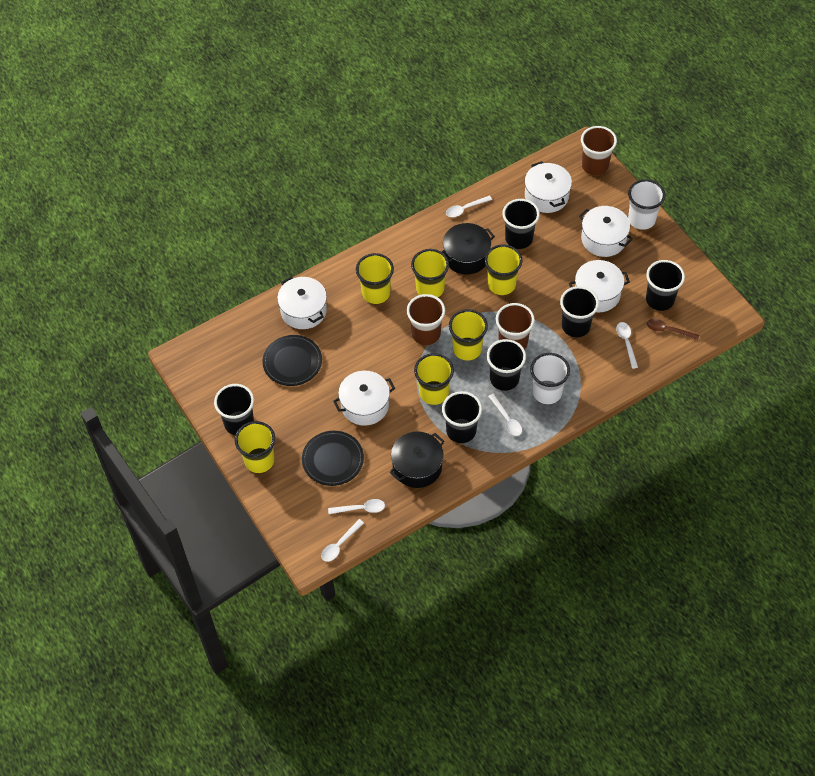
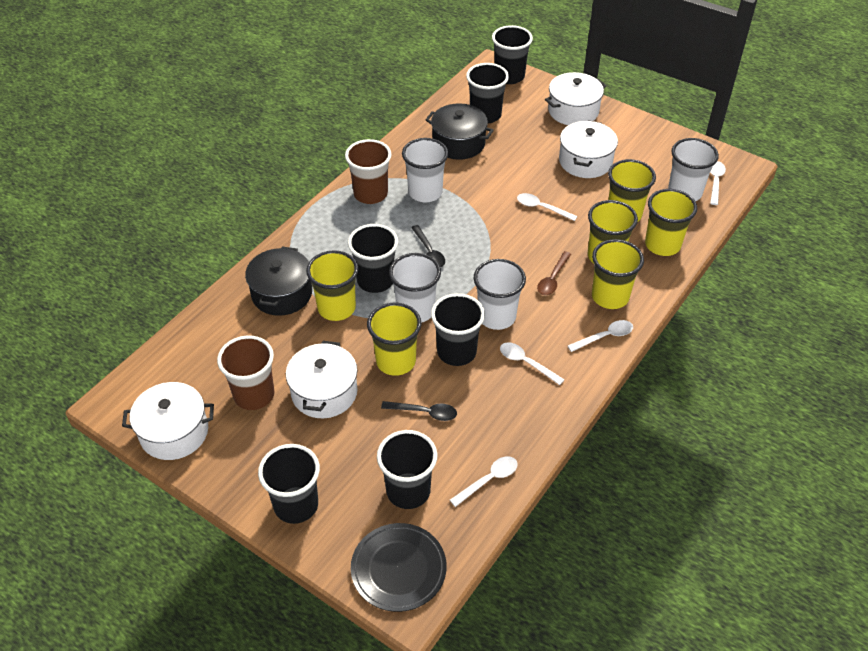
black plate: 2 -> 1
black spoon: 0 -> 2
brown cup: 3 -> 2
white cup: 2 -> 4
white pot: 5 -> 4

